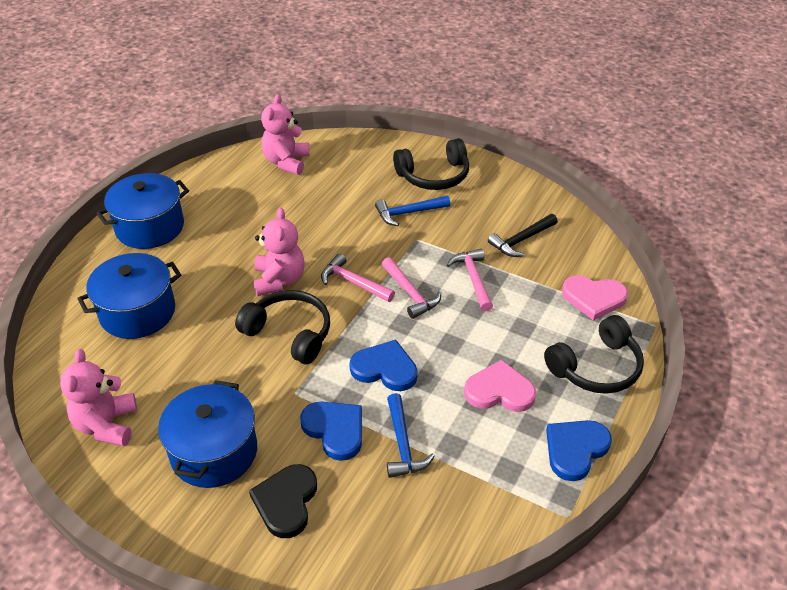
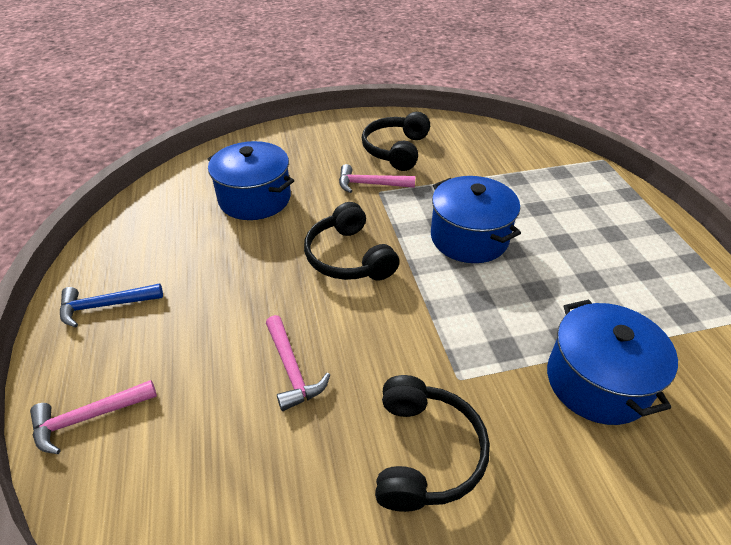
black hammer: 1 -> 0
black heart: 1 -> 0
blue hammer: 2 -> 1
blue heart: 3 -> 0
pink heart: 2 -> 0
pink teddy bear: 3 -> 0

